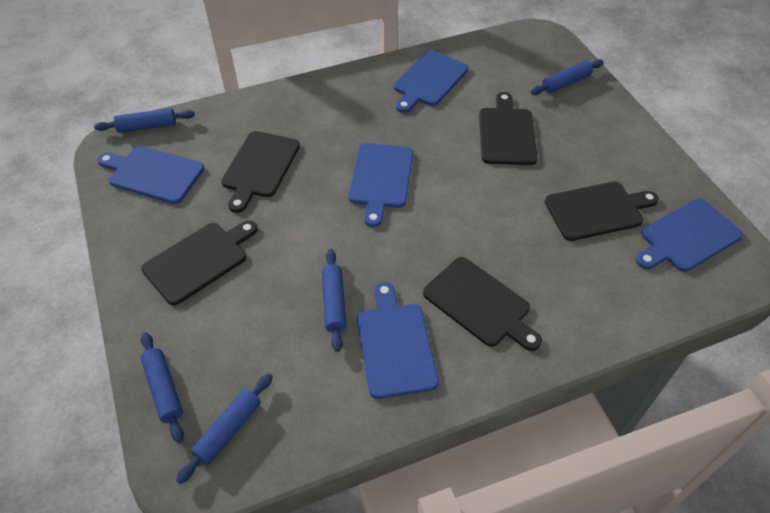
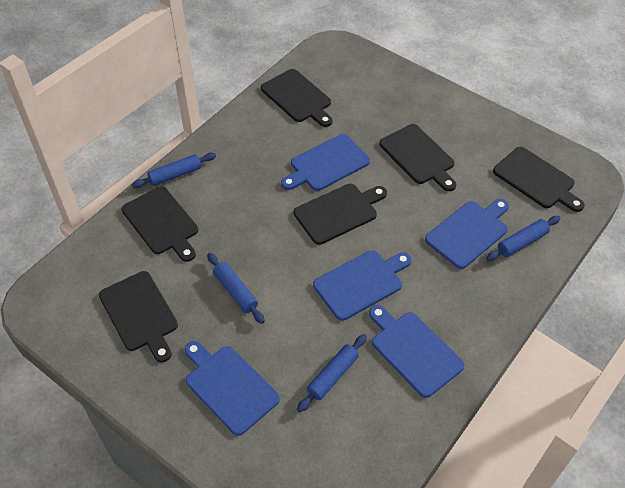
black cutting board: 5 -> 6
blue rolling pin: 5 -> 4

